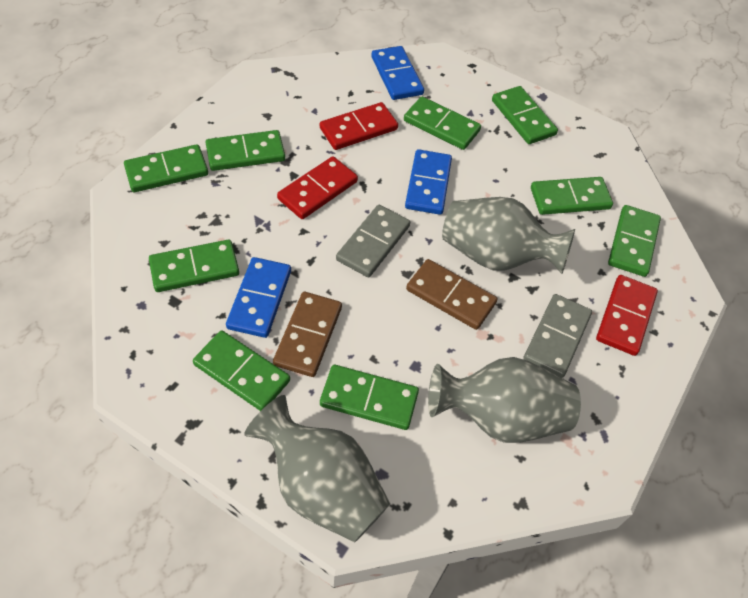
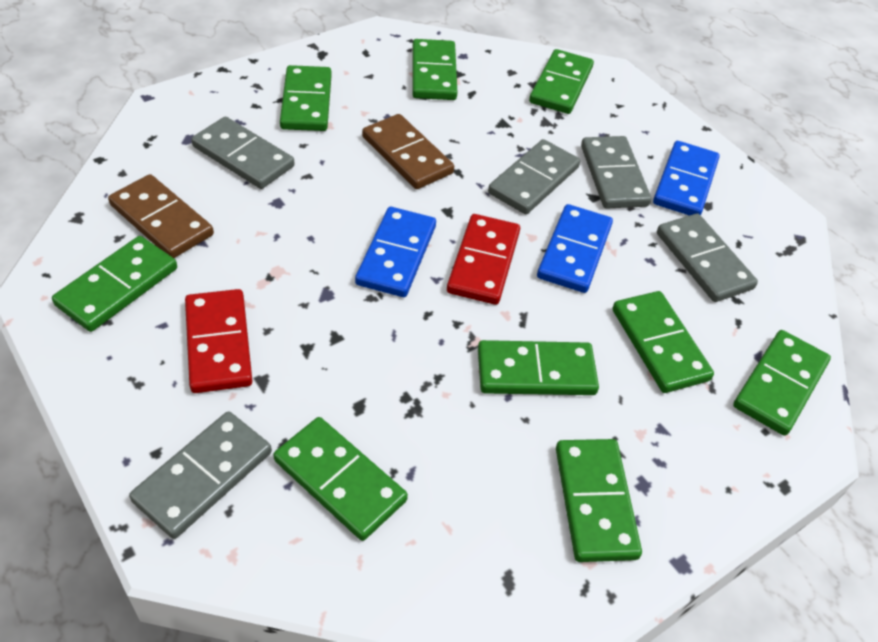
grey domino: 2 -> 5
grey vase: 3 -> 0
red domino: 3 -> 2

